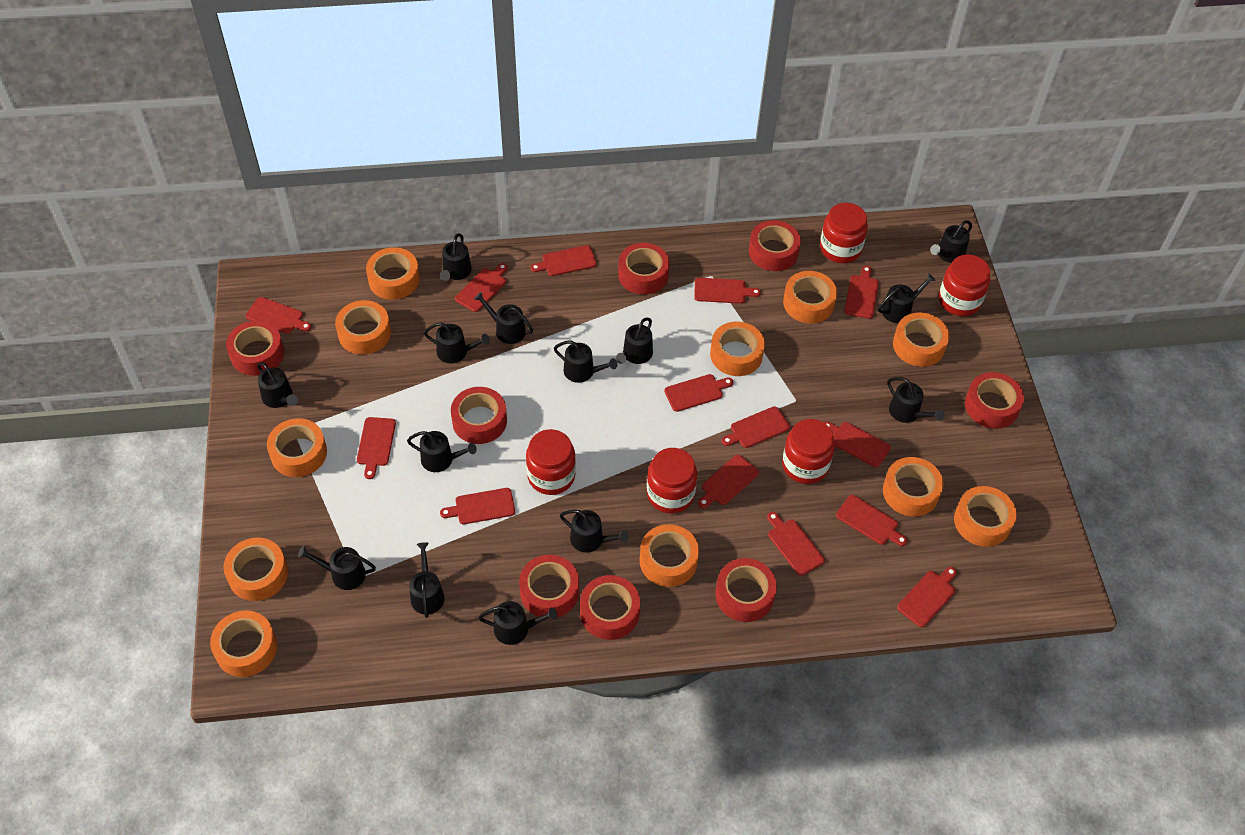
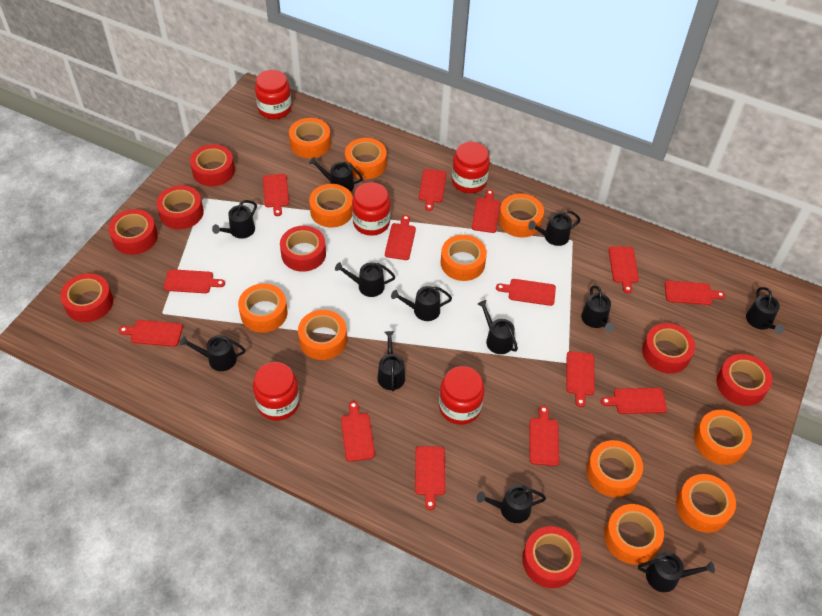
black watering can: 14 -> 12

